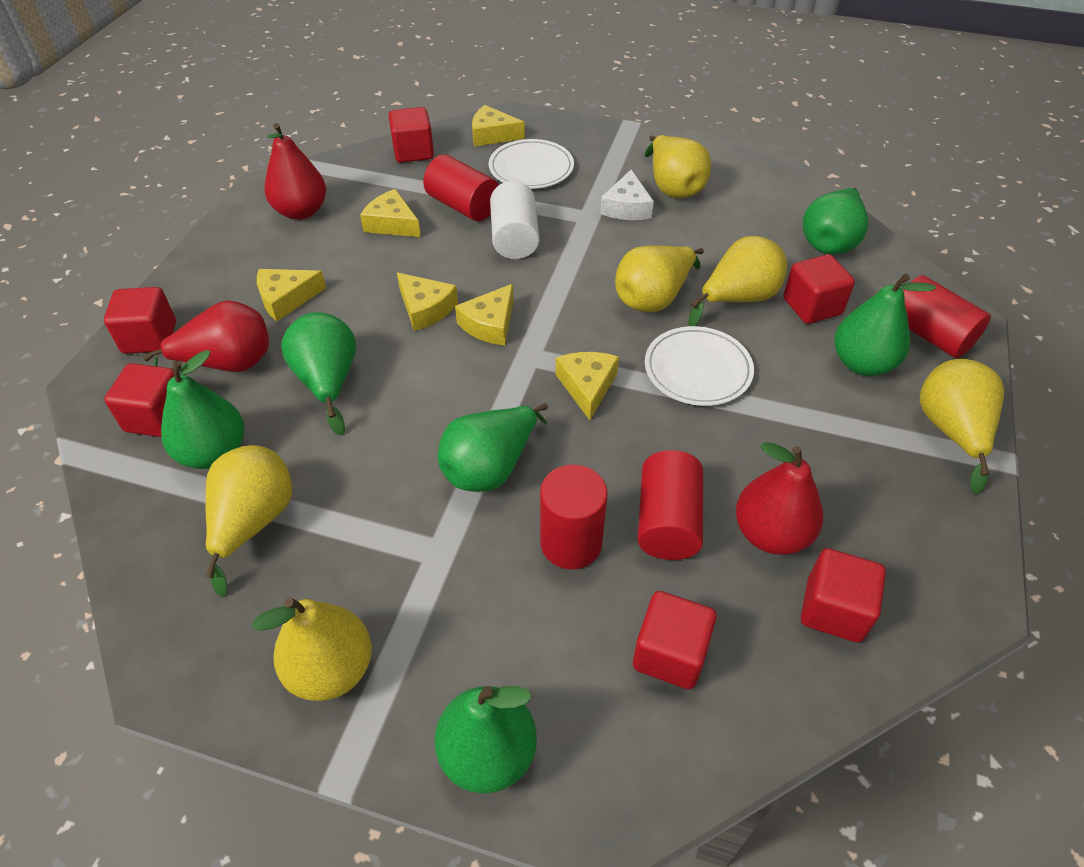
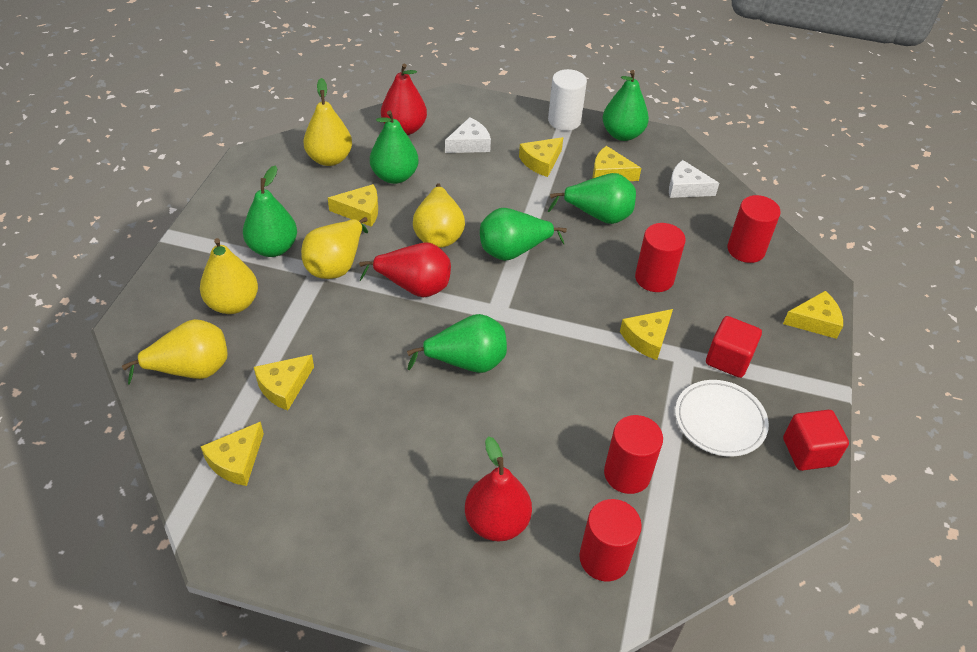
red cube: 6 -> 2
white cheese: 1 -> 2
white plate: 2 -> 1
yellow cheese: 6 -> 7
yellow pear: 6 -> 5

